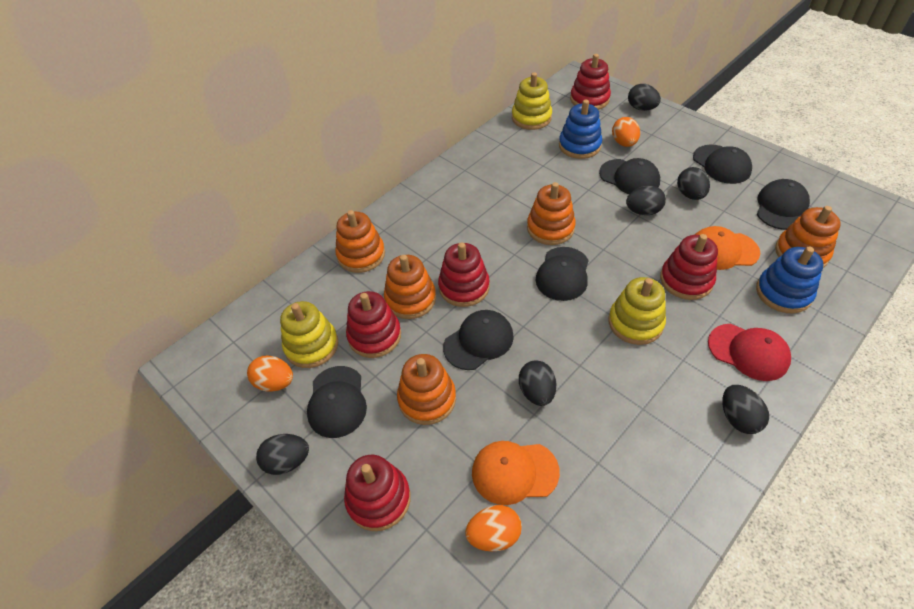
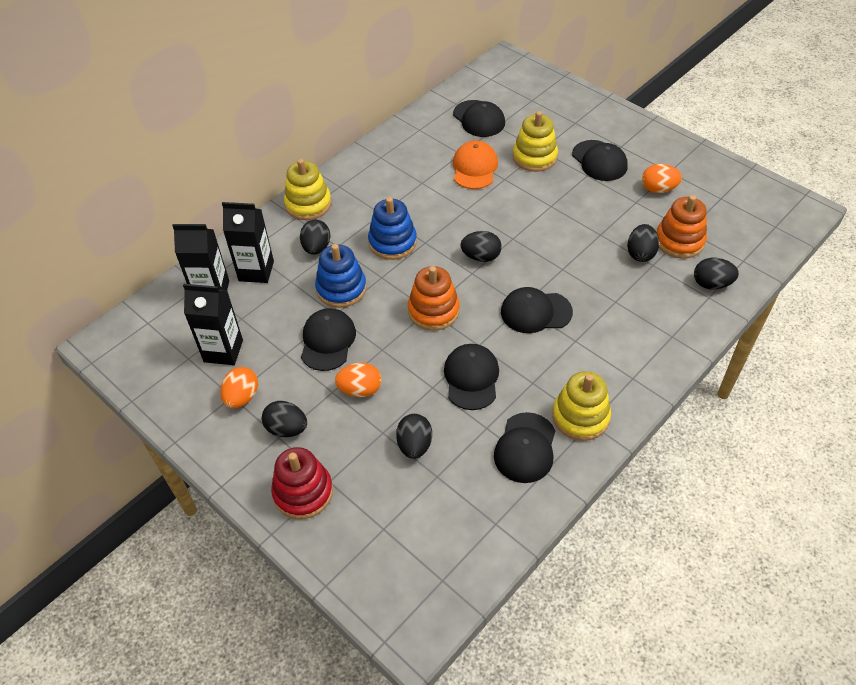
black carton: 0 -> 3
orange cap: 2 -> 1
orange stacking toy: 5 -> 2
red cap: 1 -> 0
red stacking toy: 5 -> 1

